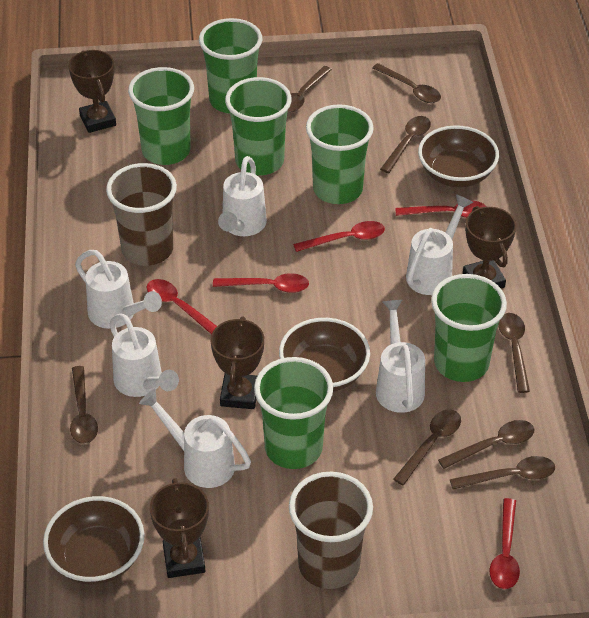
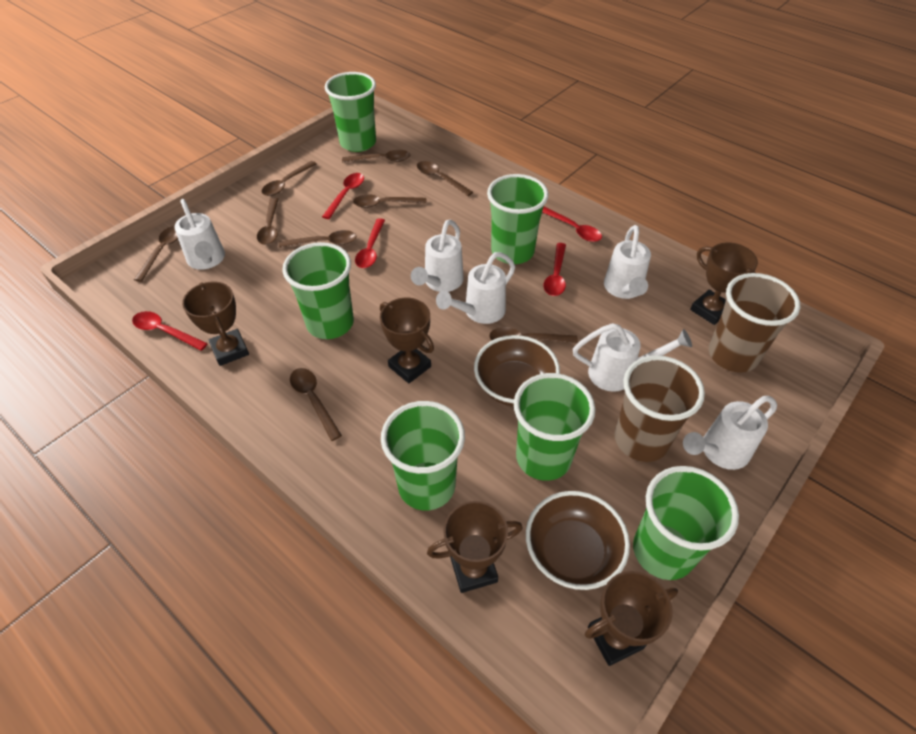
brown bowl: 3 -> 2
brown spoon: 8 -> 9
brown trophy: 4 -> 5

